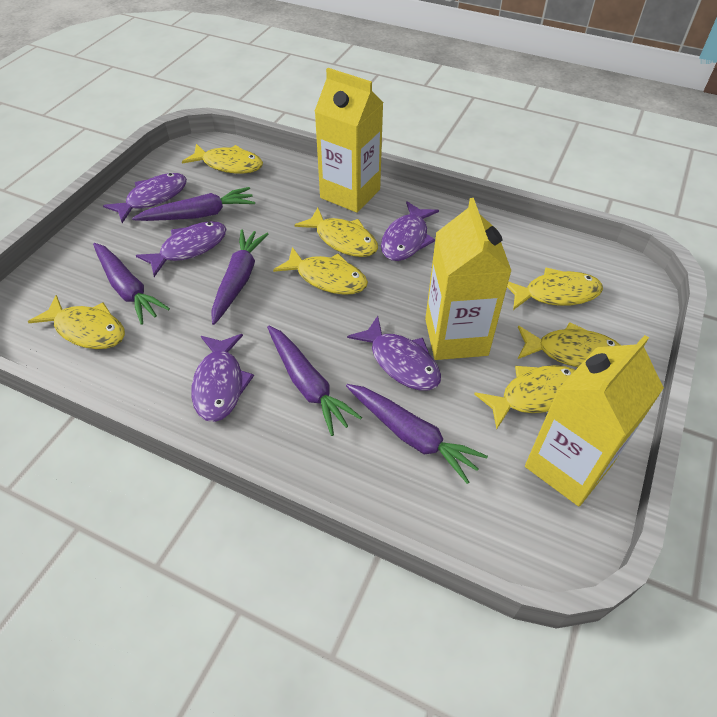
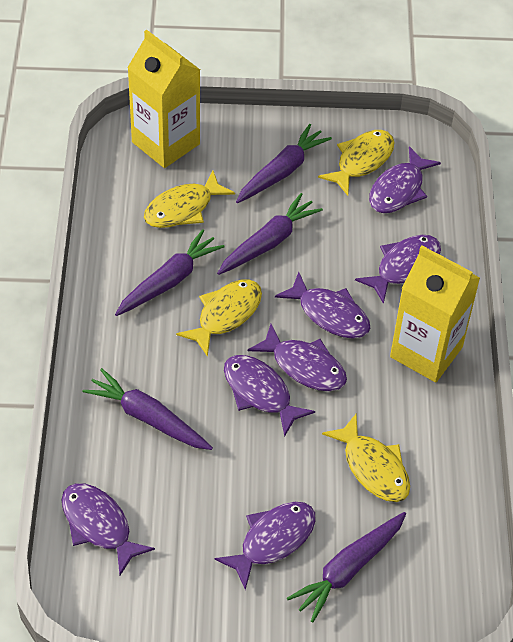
purple fish: 5 -> 7
yellow carton: 3 -> 2
yellow fish: 7 -> 4

